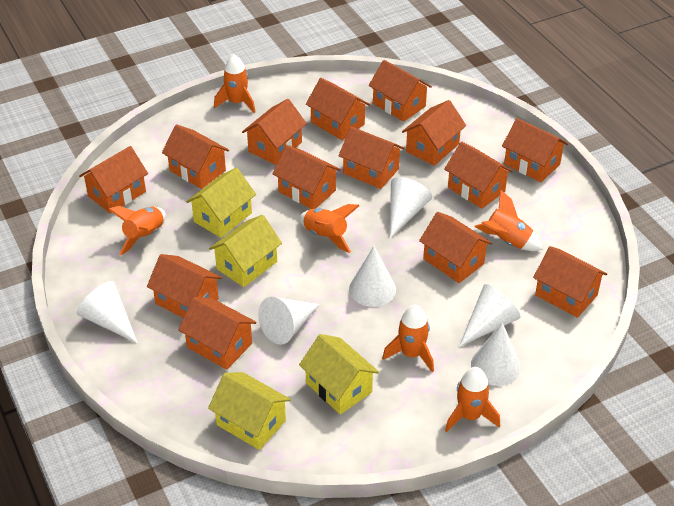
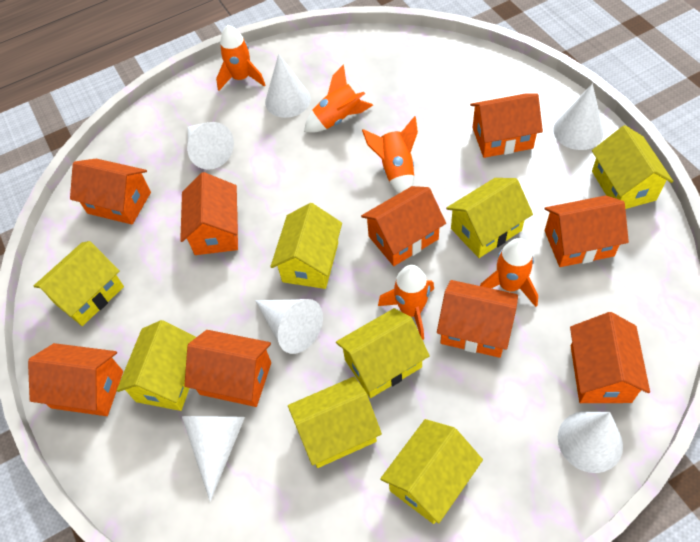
orange house: 14 -> 9
orange rocket: 6 -> 5
yellow house: 4 -> 8

